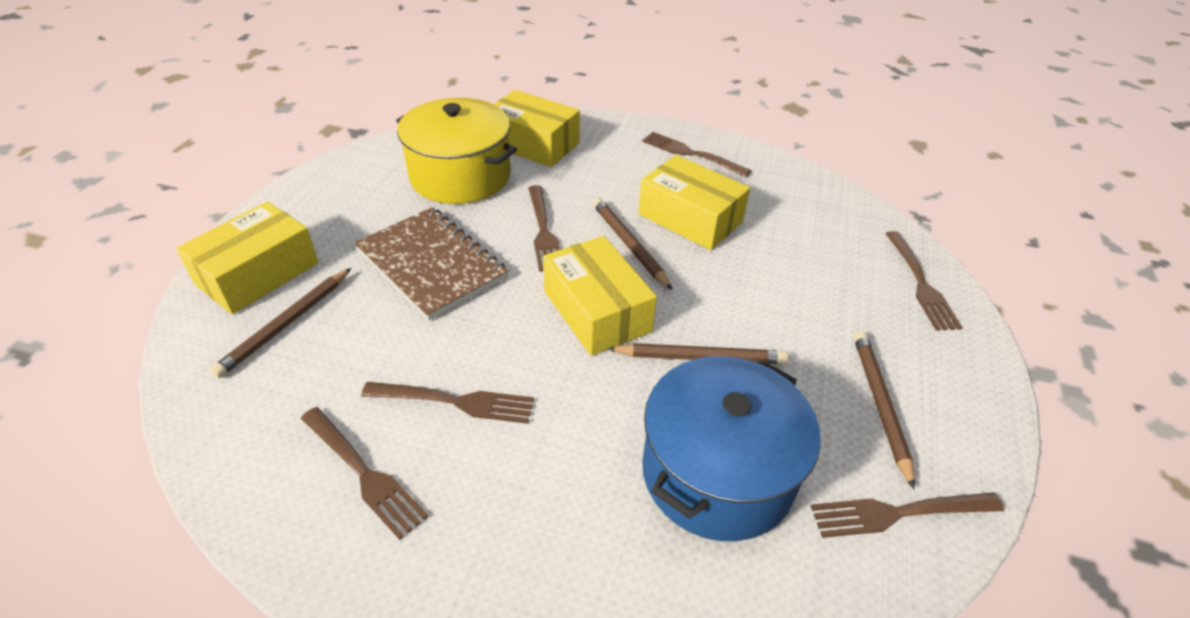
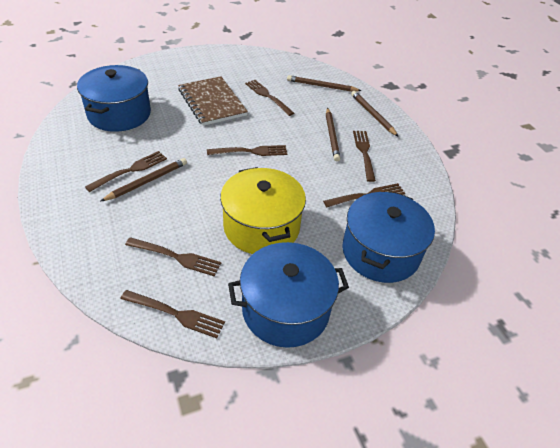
blue pot: 1 -> 3
brown fork: 6 -> 7
yellow box: 4 -> 0

